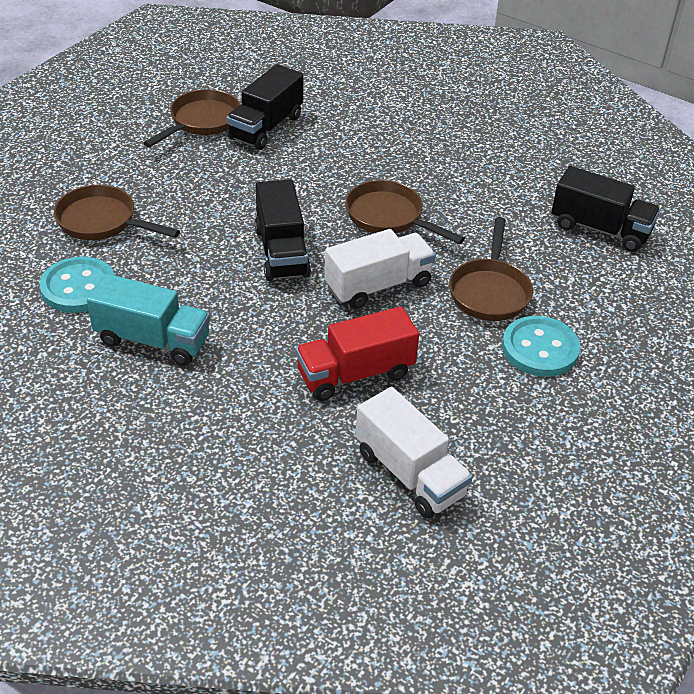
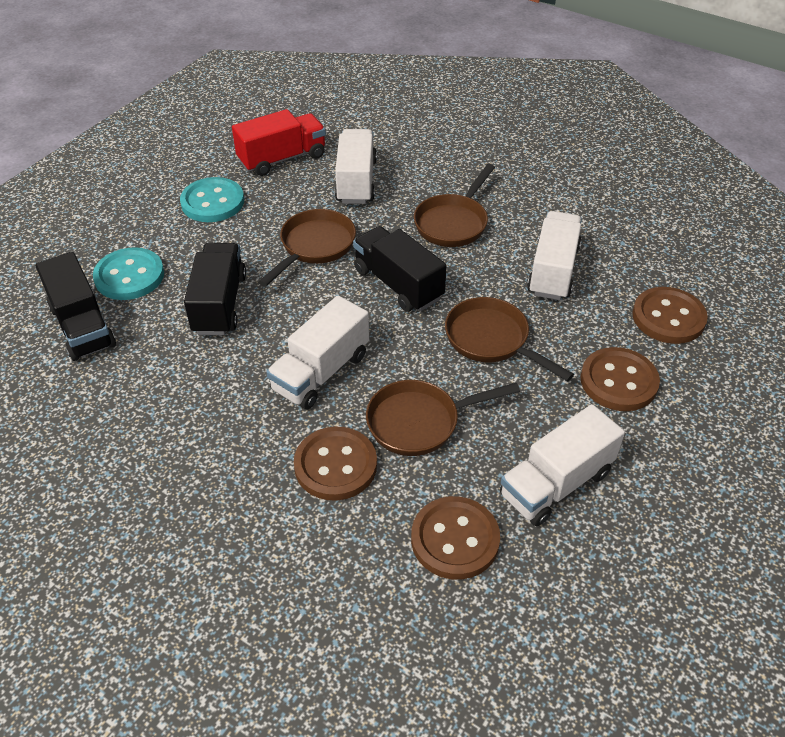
brown button: 0 -> 4
turquoise truck: 1 -> 0
white truck: 2 -> 4

